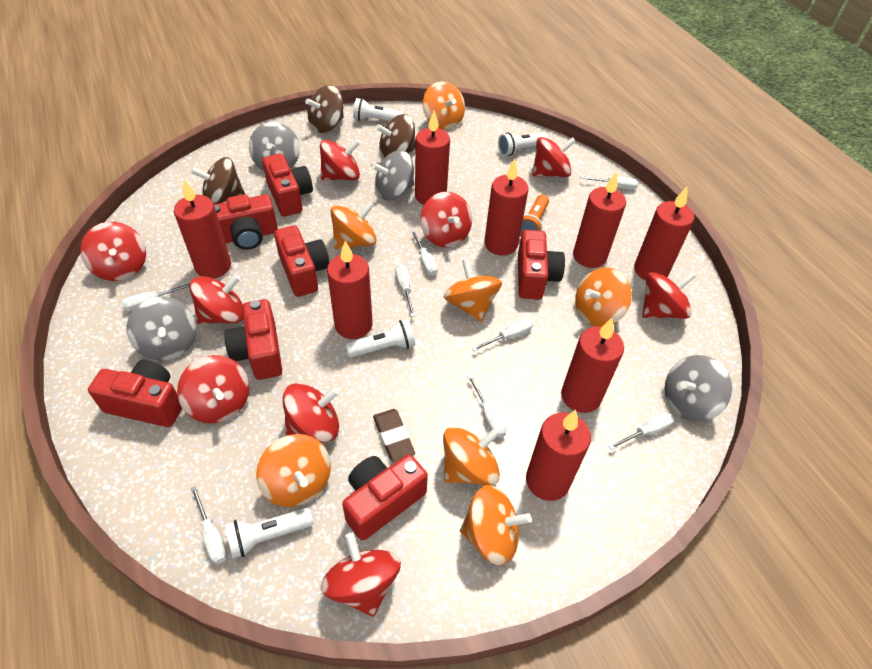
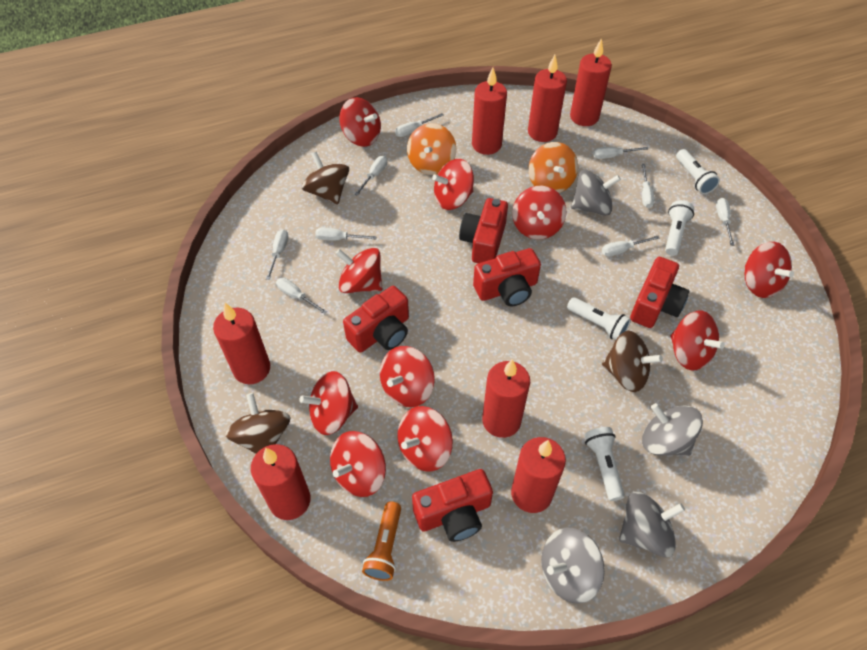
brown eraser: 1 -> 0
orange spinning top: 7 -> 2
red camera: 7 -> 5
red candle: 8 -> 7
red spinning top: 9 -> 10
white screwdriver: 8 -> 9

